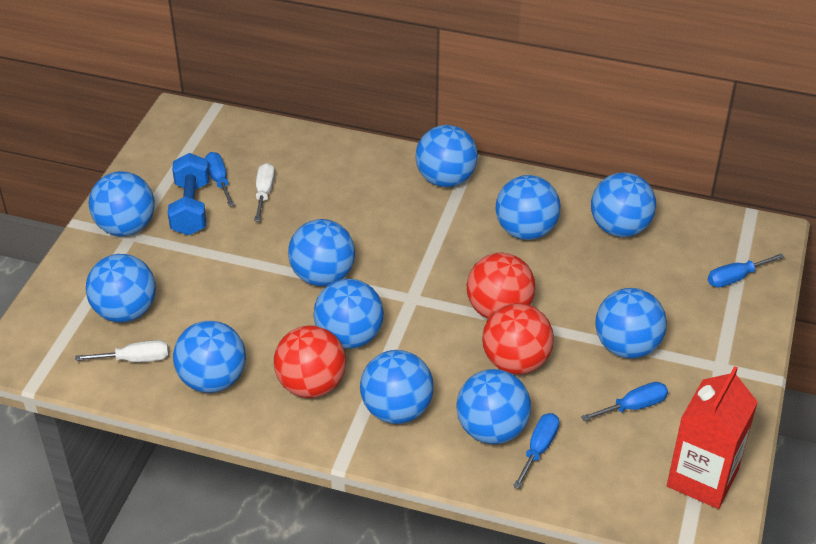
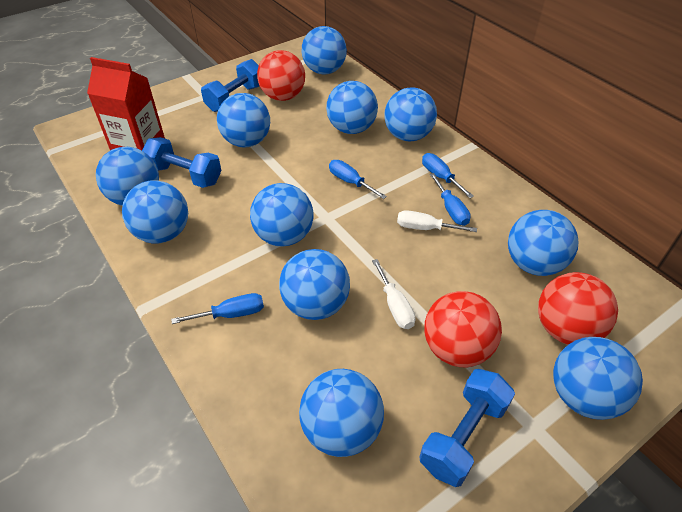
blue dumbbell: 1 -> 3

